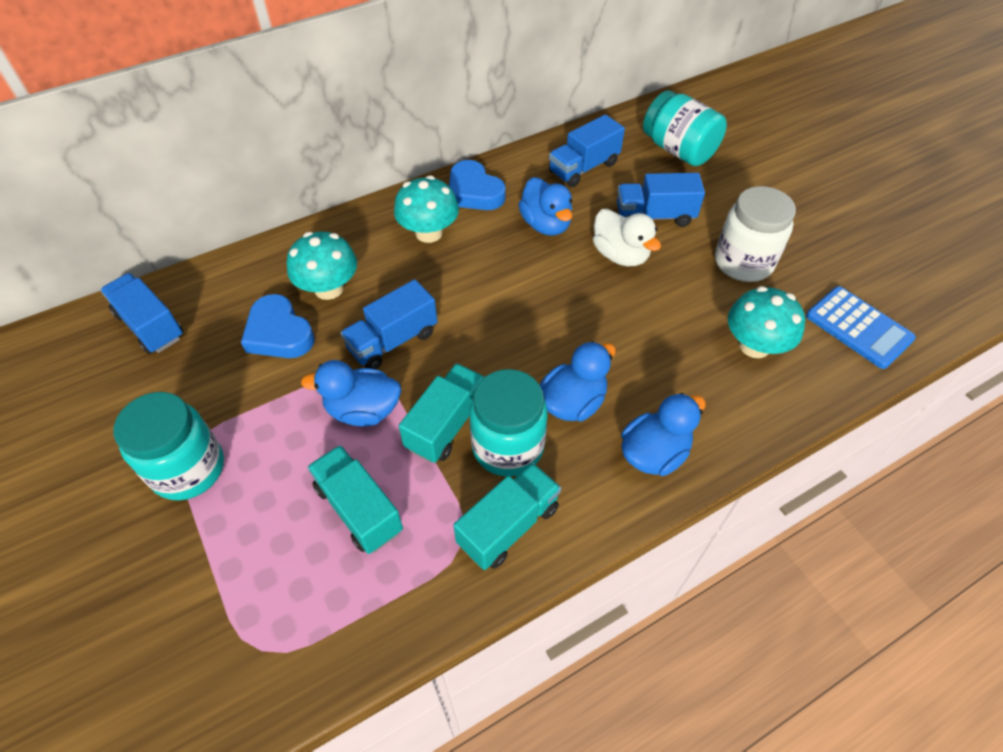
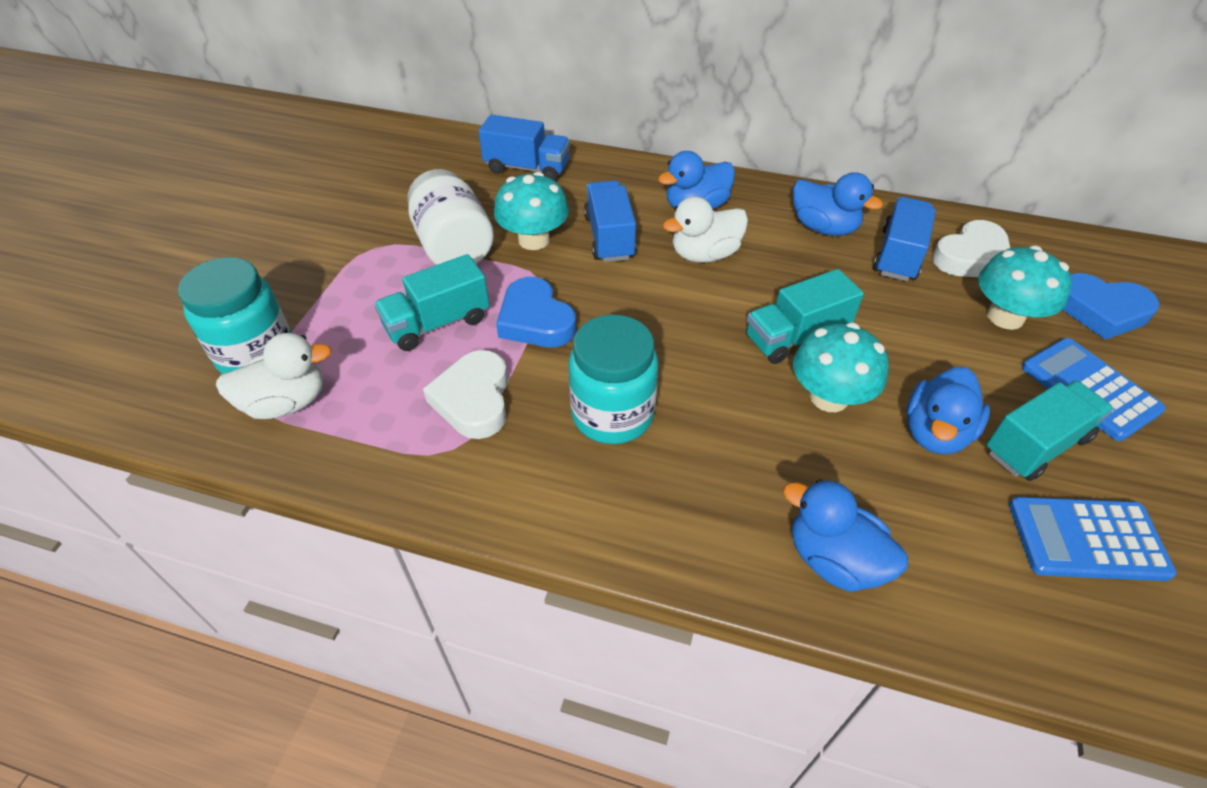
blue calculator: 1 -> 2
blue truck: 4 -> 3
turquoise jar: 3 -> 2
white duck: 1 -> 2
white heart: 0 -> 2

